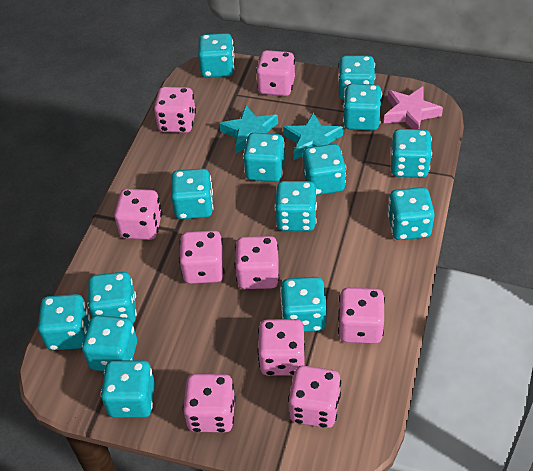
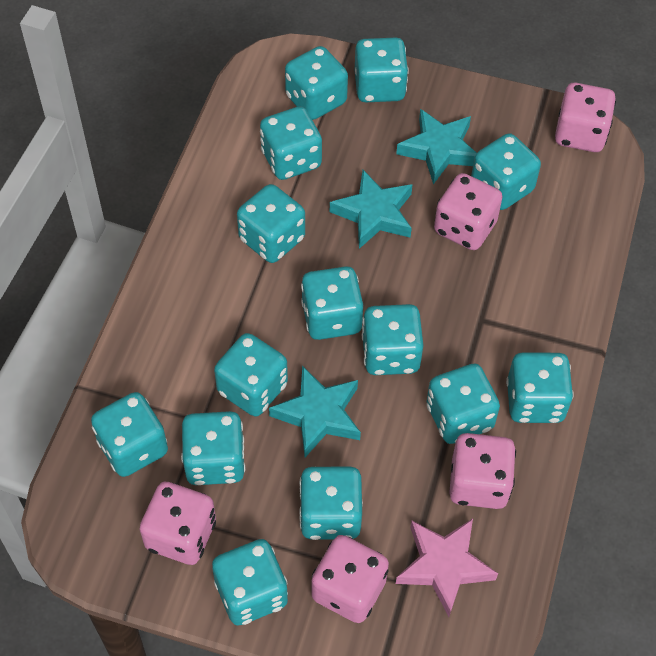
pink dice: 9 -> 5
turquoise star: 2 -> 3

